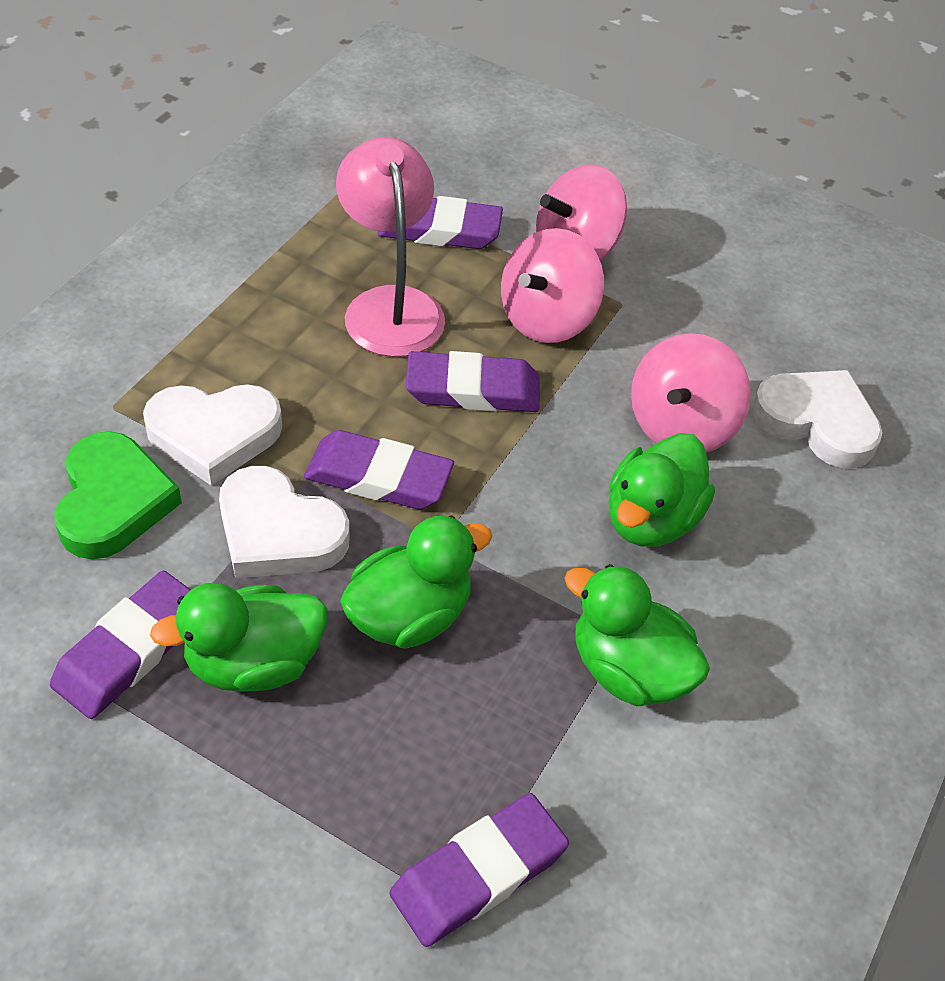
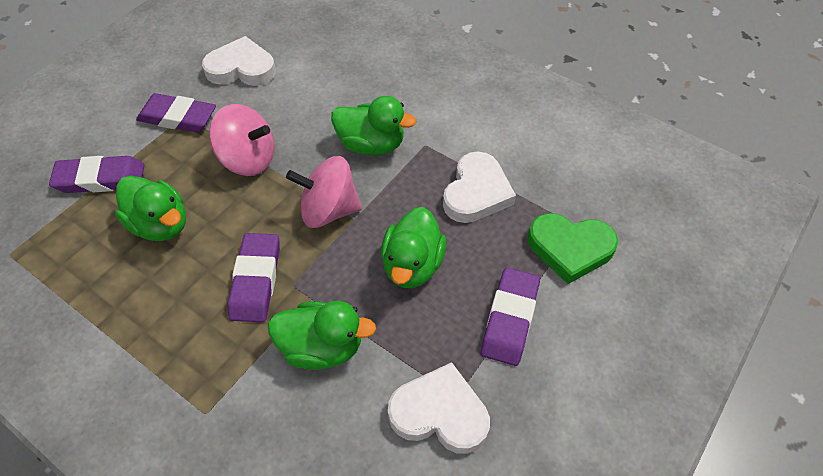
pink lamp: 1 -> 0
pink spinning top: 3 -> 2
purple eraser: 5 -> 4

